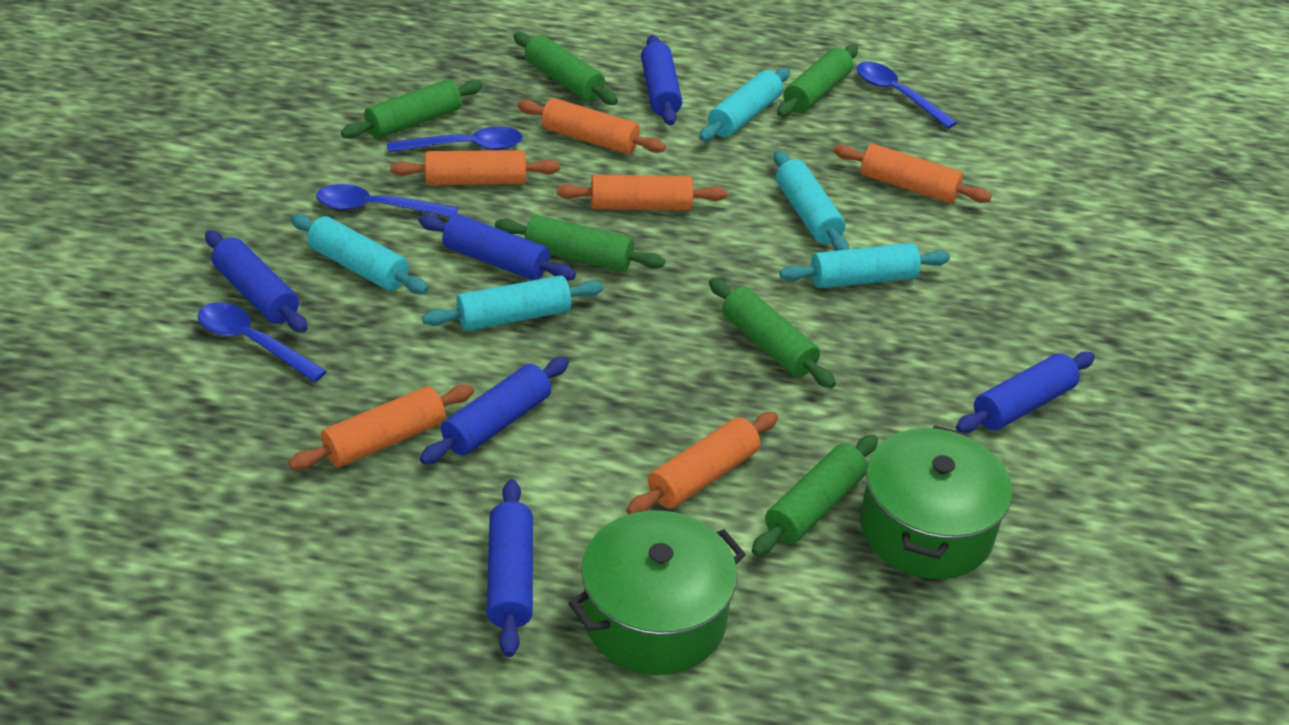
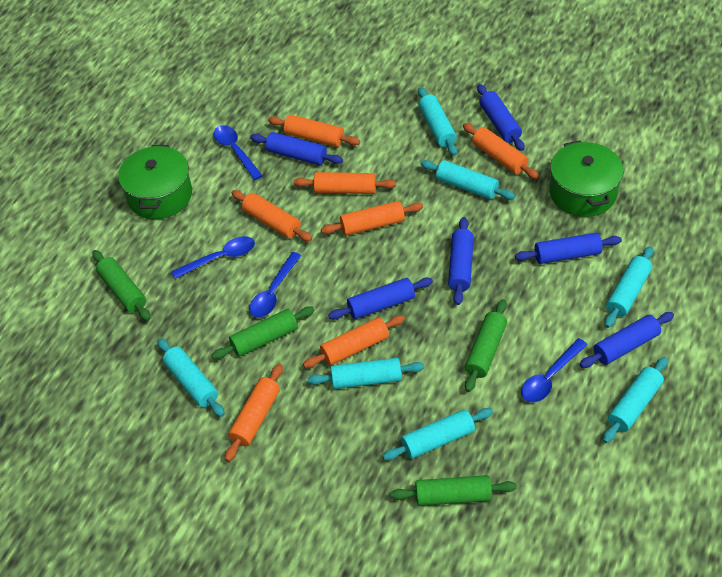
green rolling pin: 6 -> 4
orange rolling pin: 6 -> 7
turquoise rolling pin: 5 -> 7

